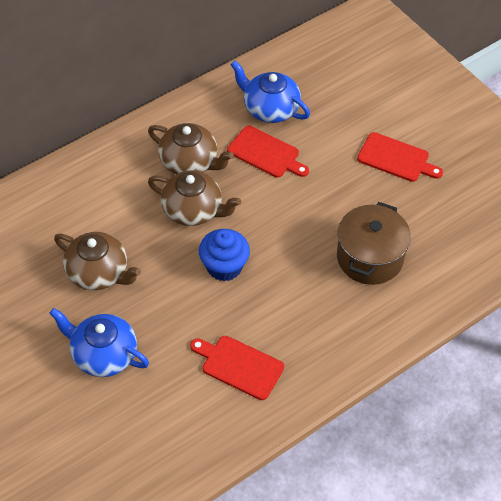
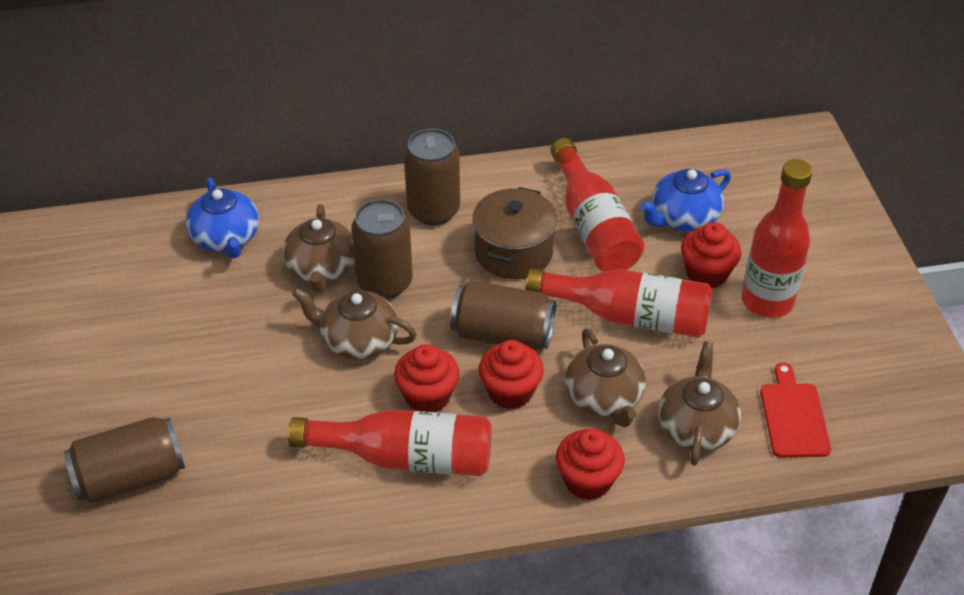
blue cupcake: 1 -> 0
brown can: 0 -> 4
brown teapot: 3 -> 4
red bottle: 0 -> 4
red cupcake: 0 -> 4
red cutting board: 3 -> 1

